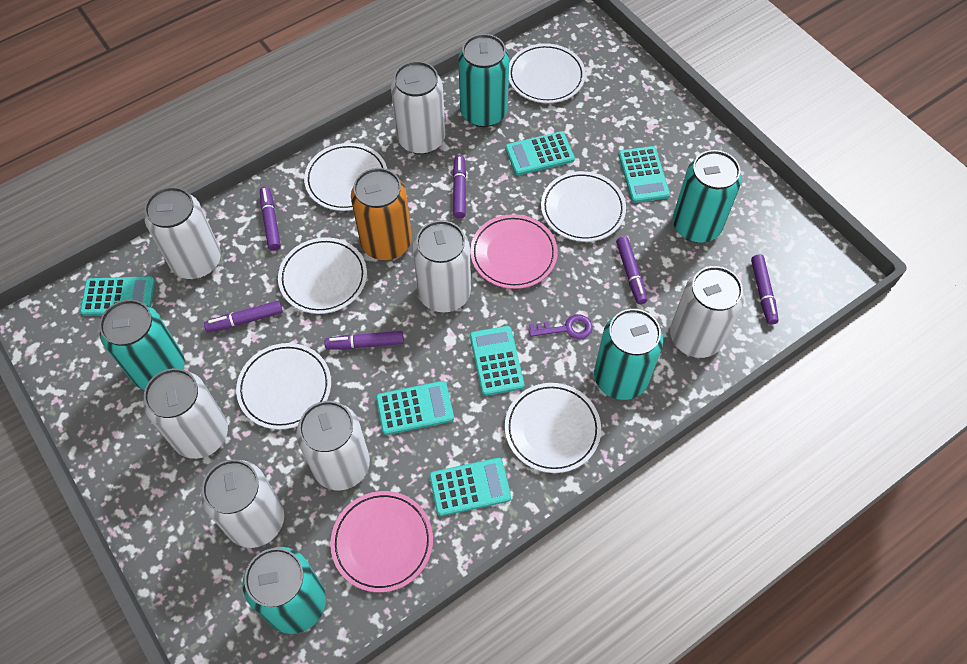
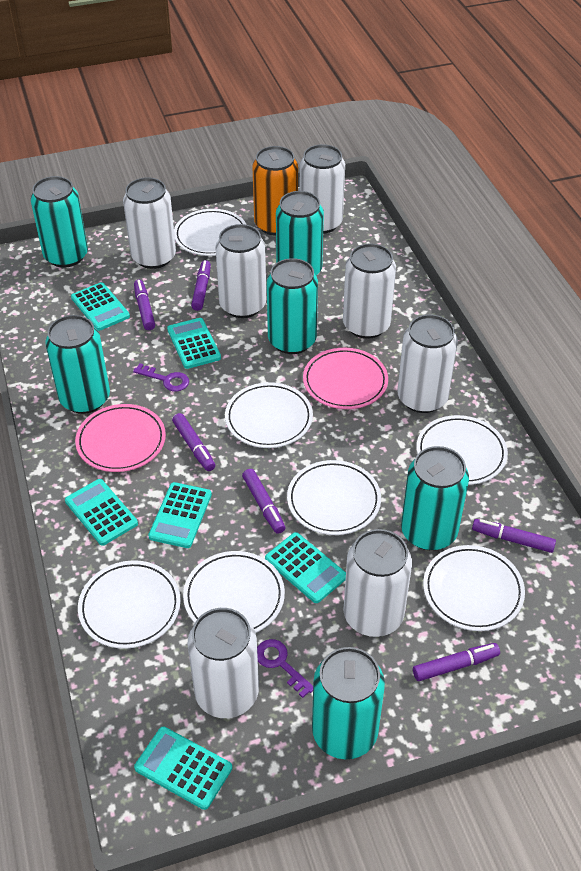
purple key: 1 -> 2
turquoise can: 5 -> 6
white plate: 6 -> 7

